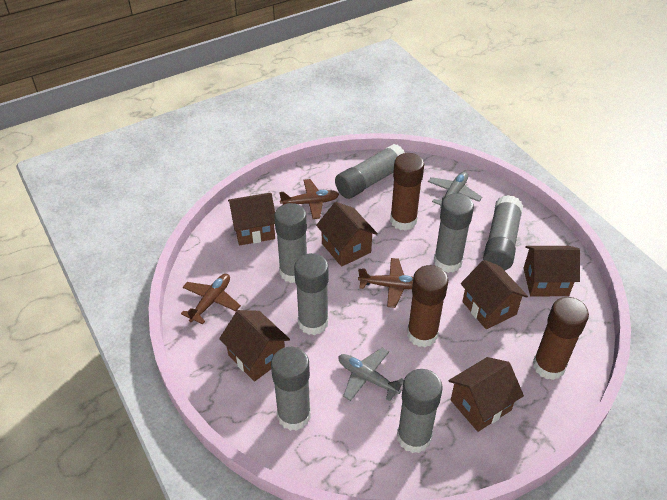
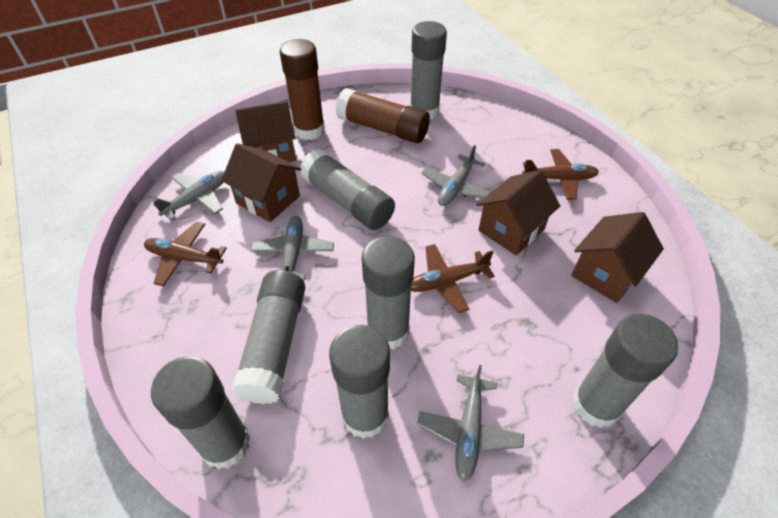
brown glue stick: 3 -> 2
brown house: 6 -> 4
grey plane: 2 -> 4

